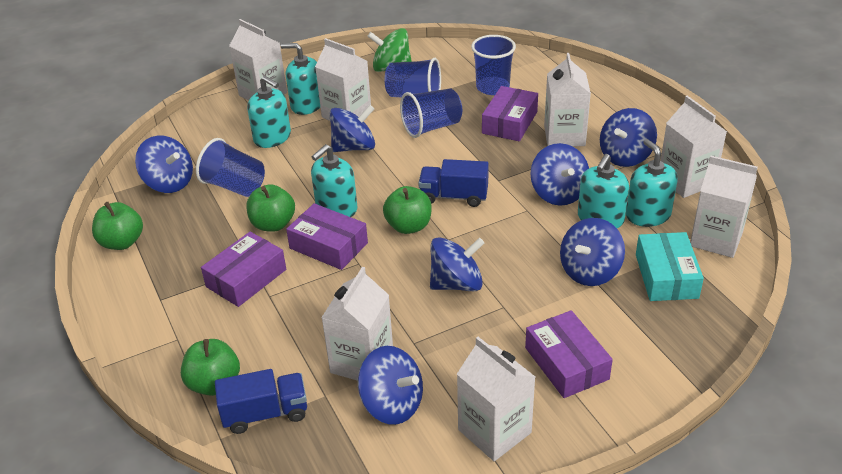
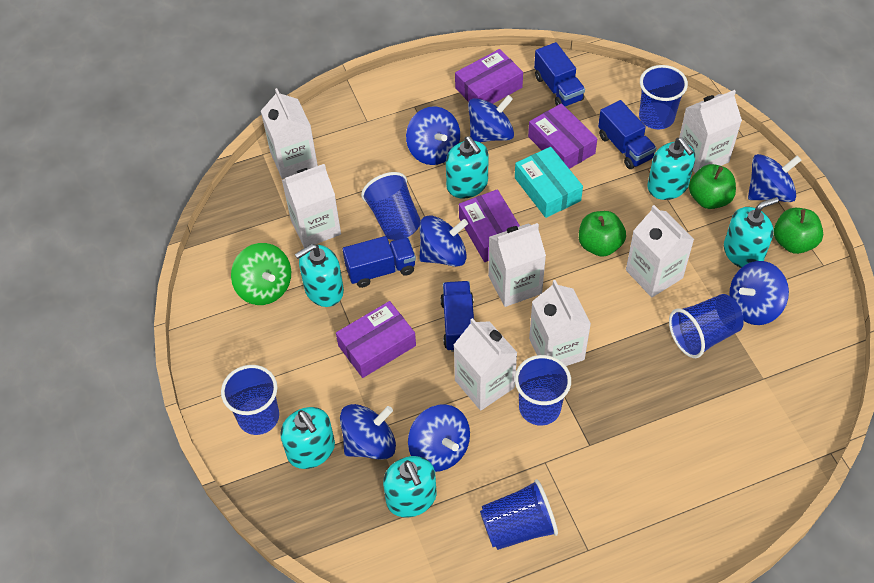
blue cup: 4 -> 6
blue truck: 2 -> 4
green apple: 4 -> 3
turquoise soap dispenser: 5 -> 6

